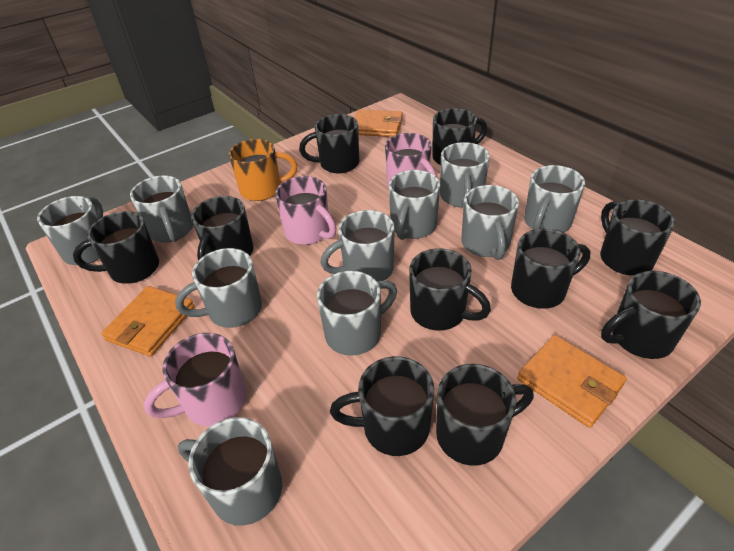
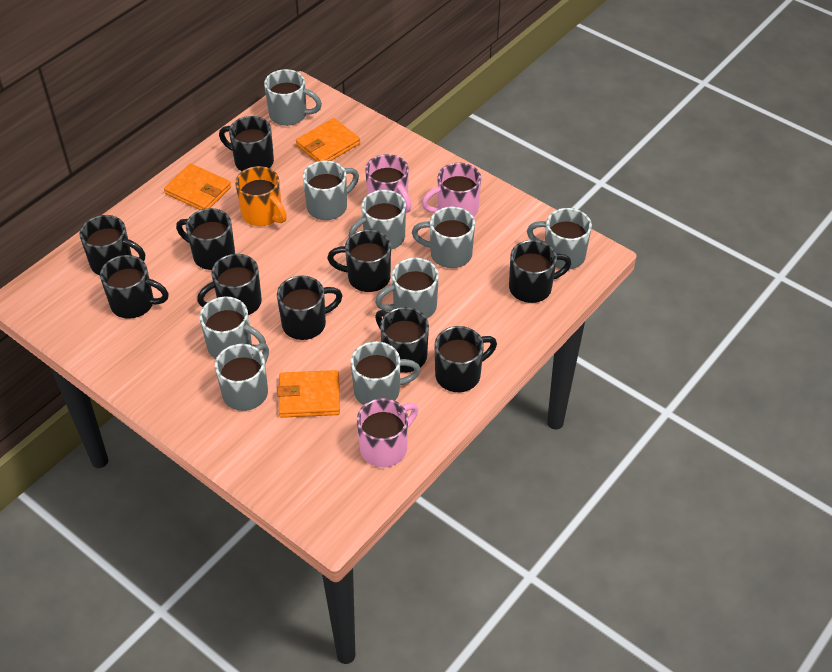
grey mug: 10 -> 9

